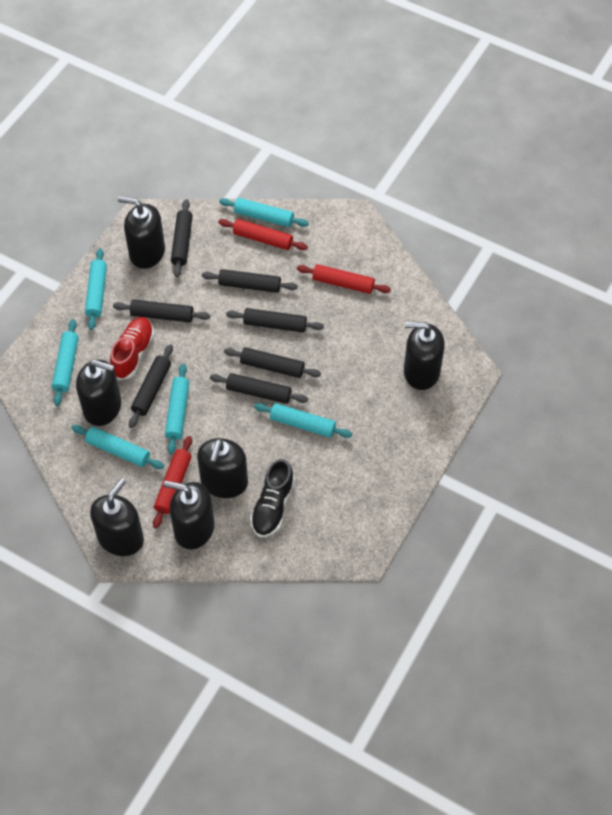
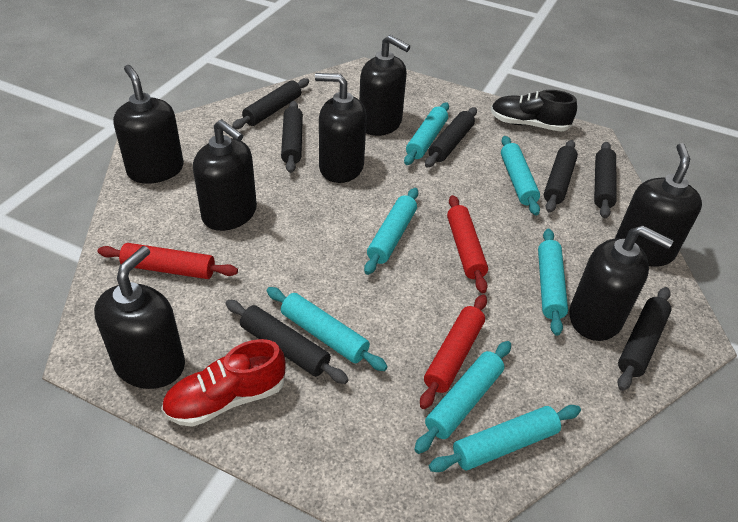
black soap dispenser: 6 -> 7
turquoise rolling pin: 6 -> 7

